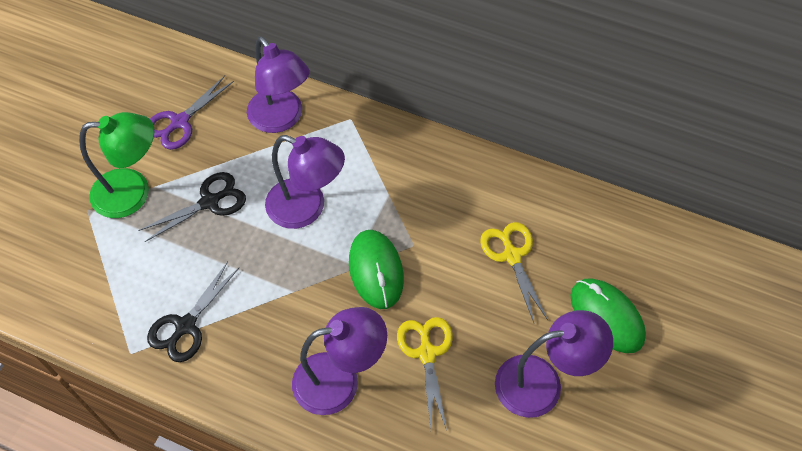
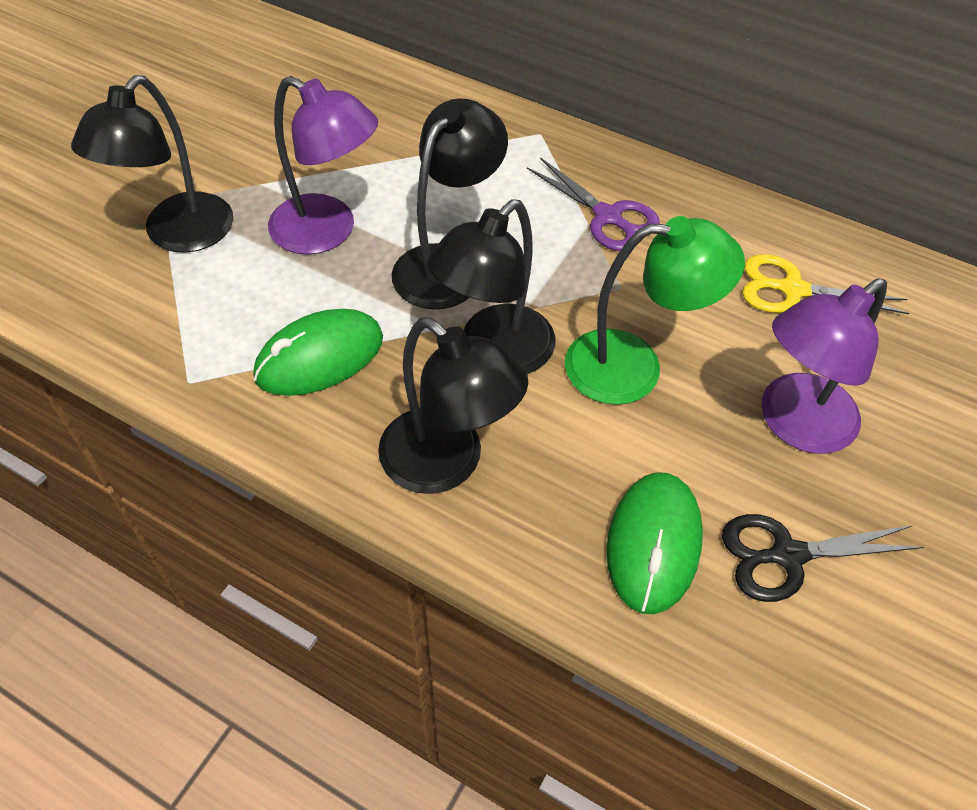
black lamp: 0 -> 4
black scissors: 2 -> 1
purple lamp: 4 -> 2
yellow scissors: 2 -> 1

